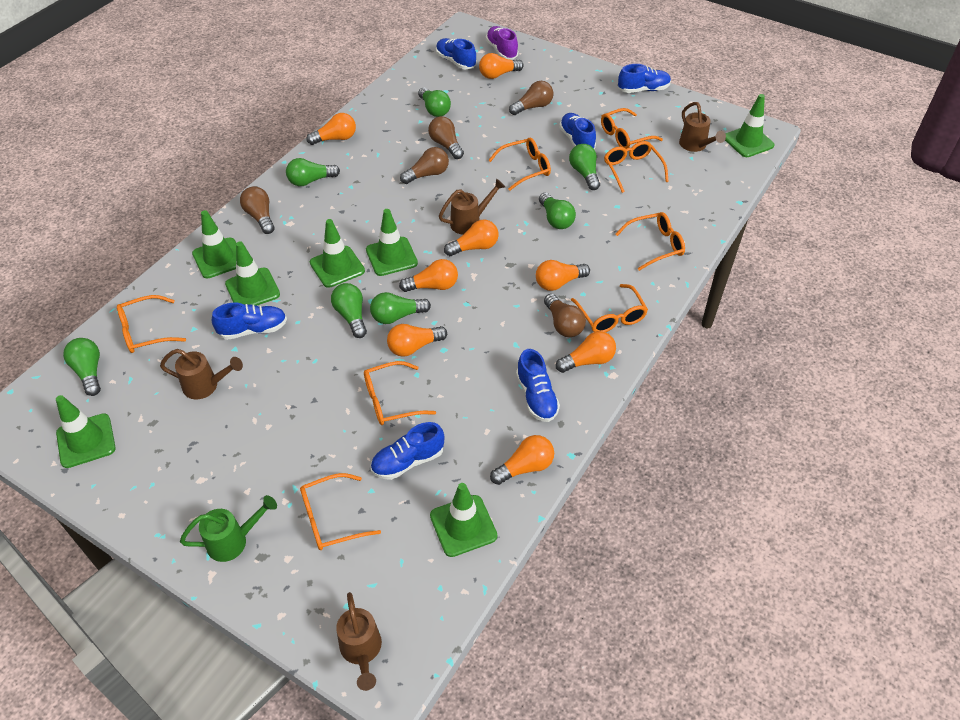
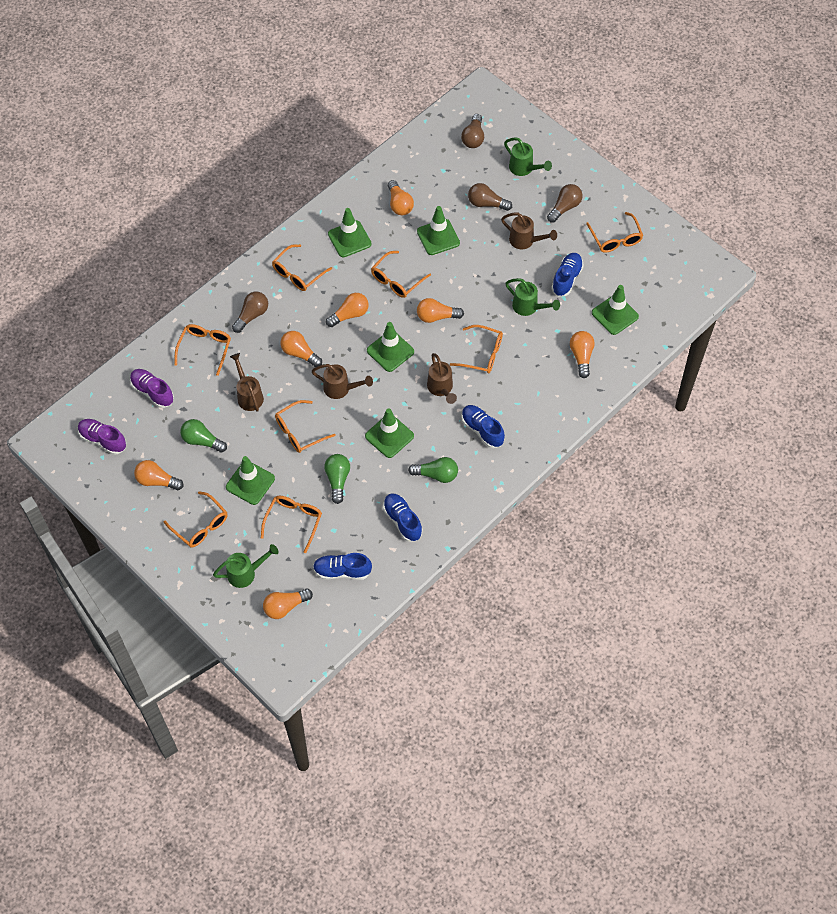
blue shoe: 6 -> 4
brown light bulb: 5 -> 4
green light bulb: 7 -> 3
green traffic cone: 7 -> 6
green watering can: 1 -> 3
orange light bulb: 8 -> 7
purple shoe: 1 -> 2

